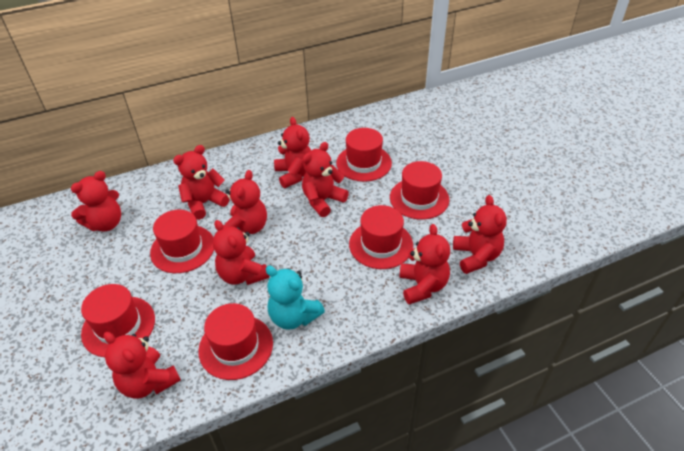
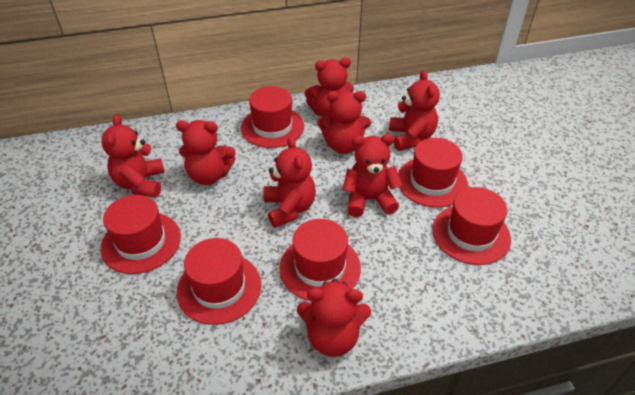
red teddy bear: 9 -> 8
turquoise teddy bear: 1 -> 0

